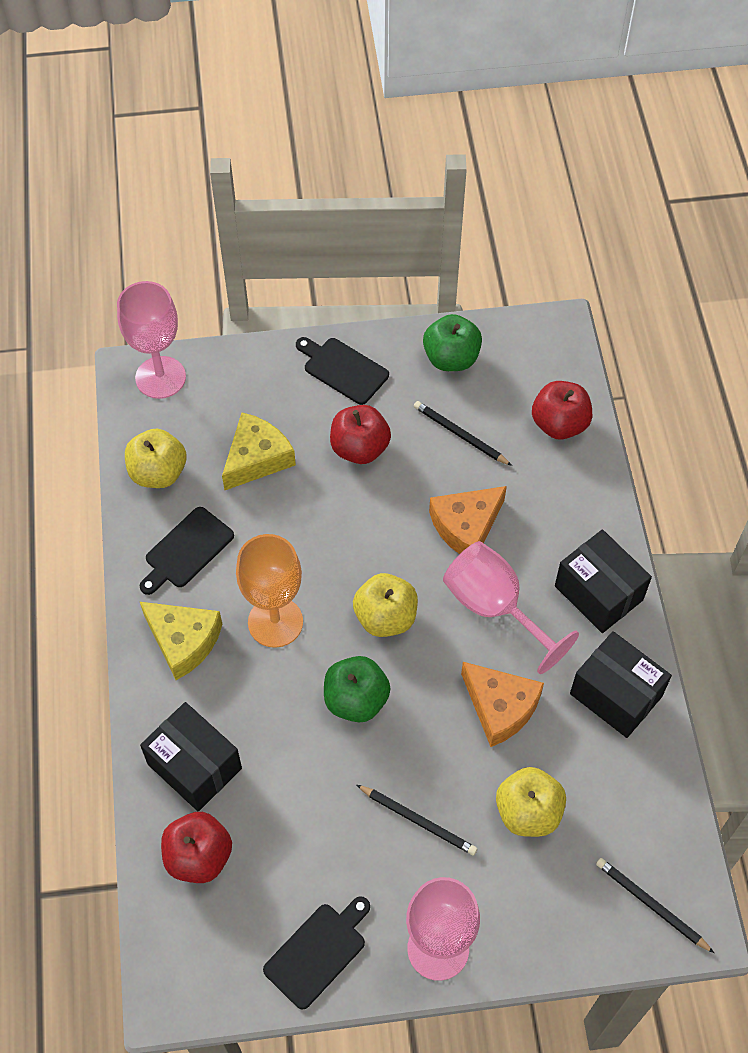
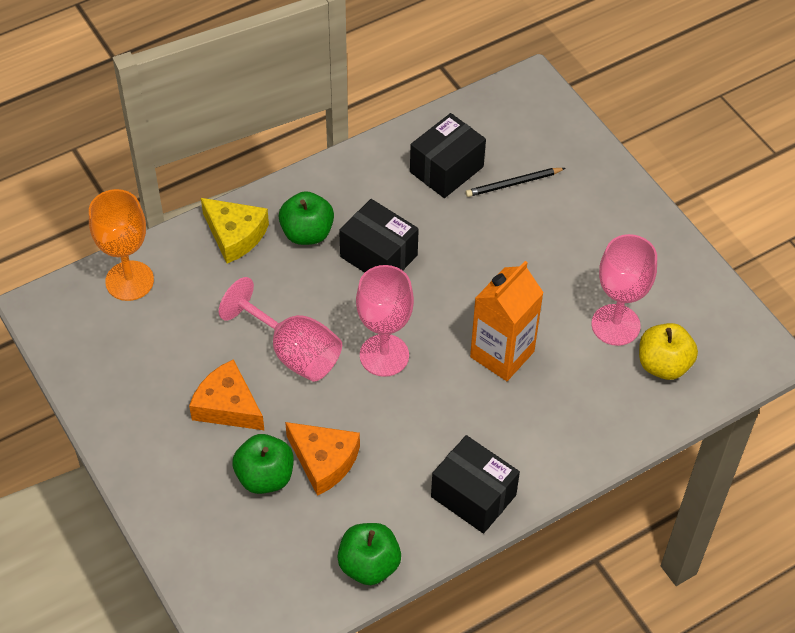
black cutting board: 3 -> 0
black pencil: 3 -> 1
green apple: 2 -> 3
orange carton: 0 -> 1
red apple: 3 -> 0
yellow apple: 3 -> 1
yellow cheese: 2 -> 1

